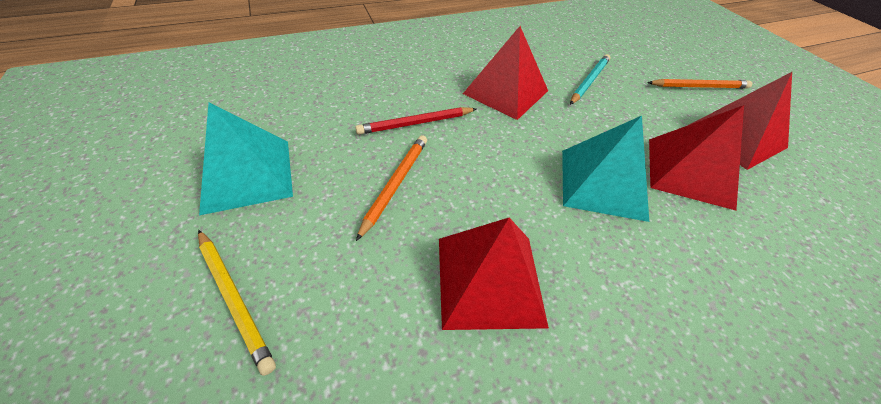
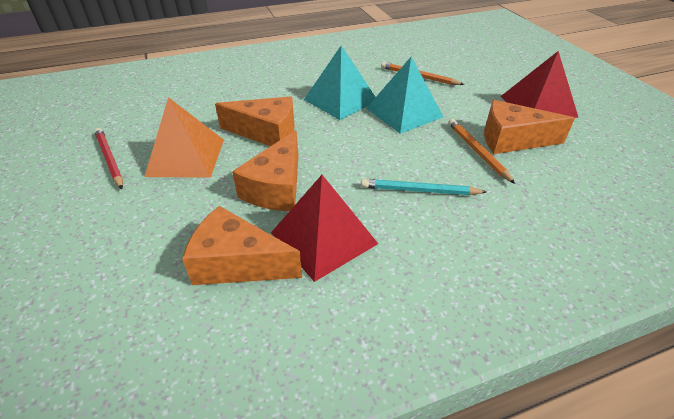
orange cheese: 0 -> 4
orange pyramid: 0 -> 1
red pyramid: 4 -> 2
yellow pencil: 1 -> 0

